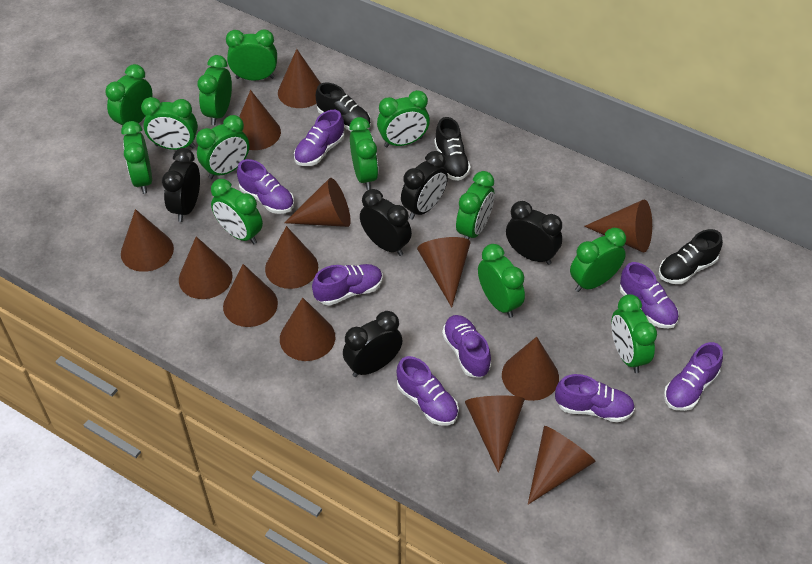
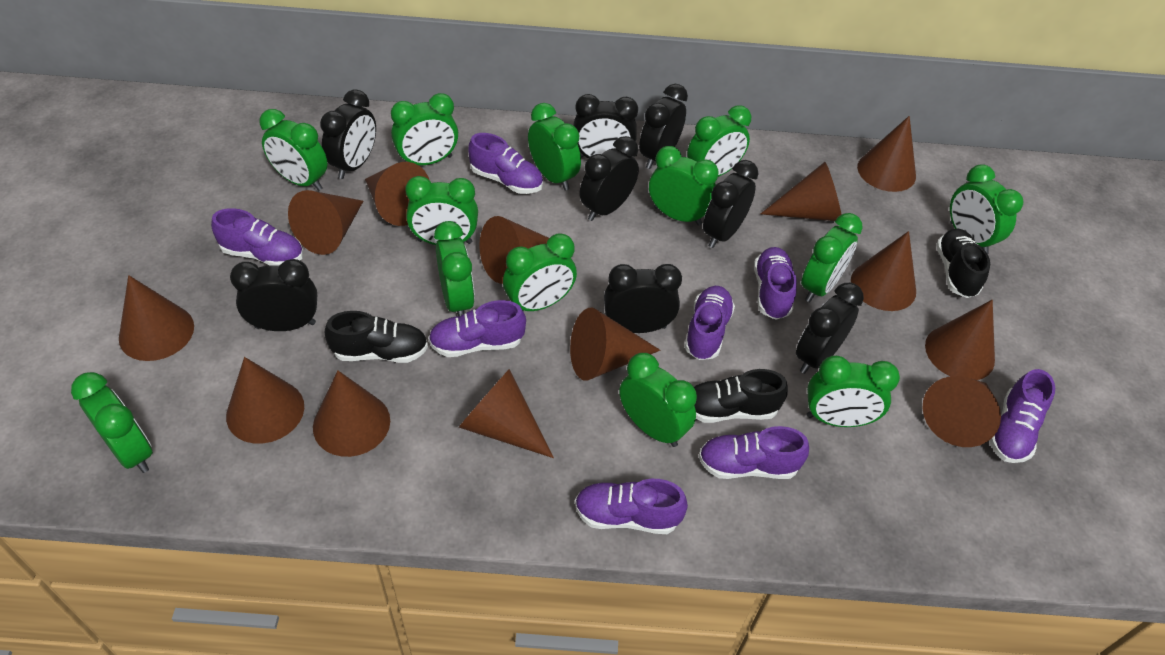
black clock: 5 -> 8

